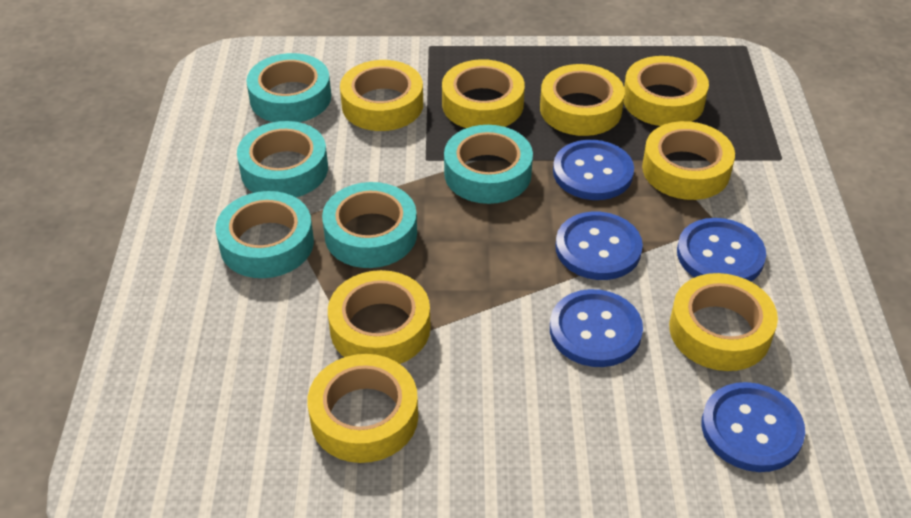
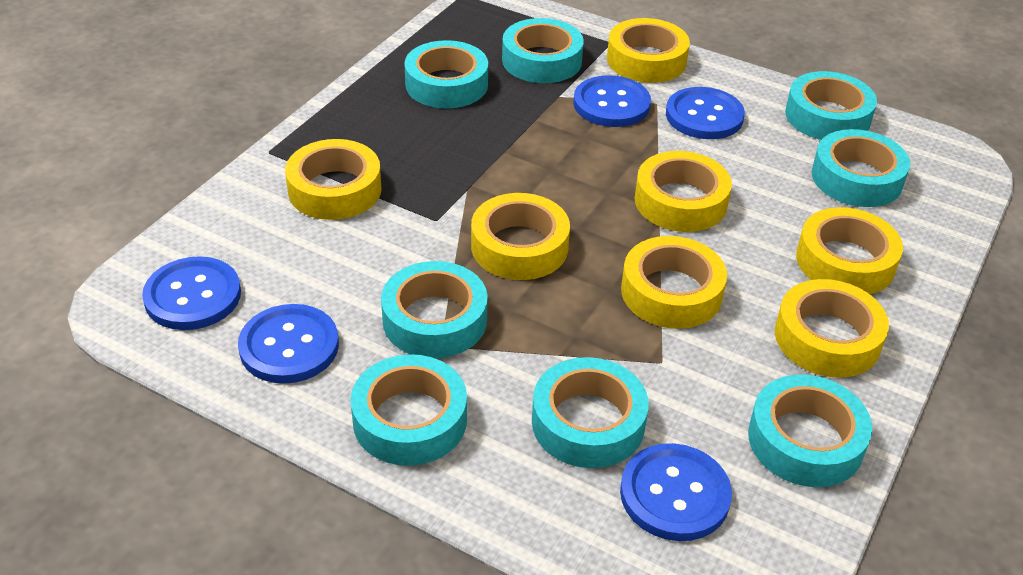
turquoise tape: 5 -> 8
yellow tape: 8 -> 7

